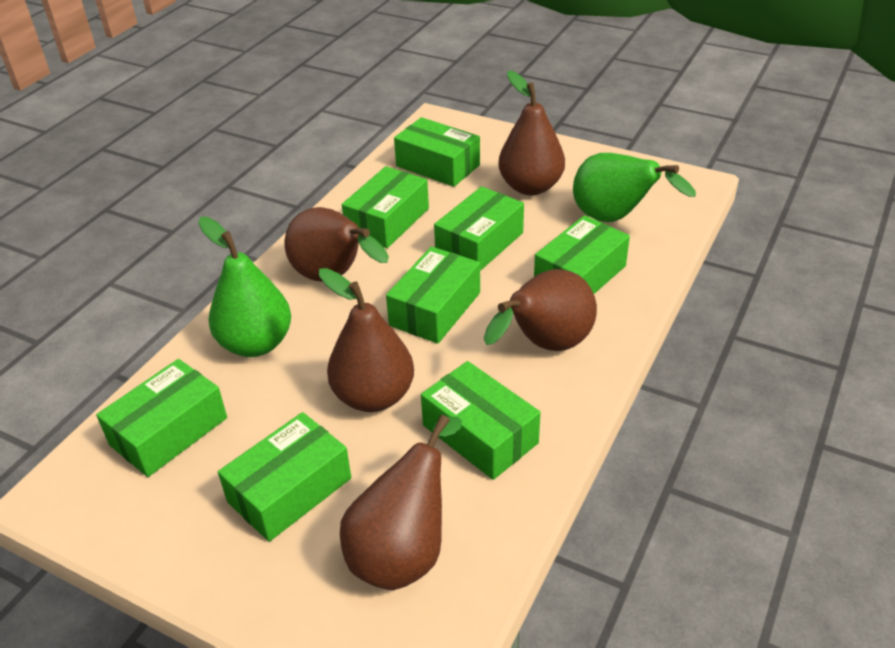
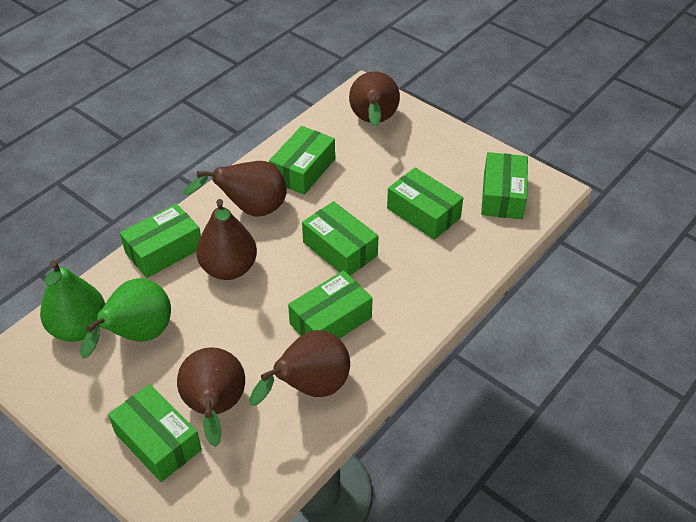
green box: 8 -> 7

